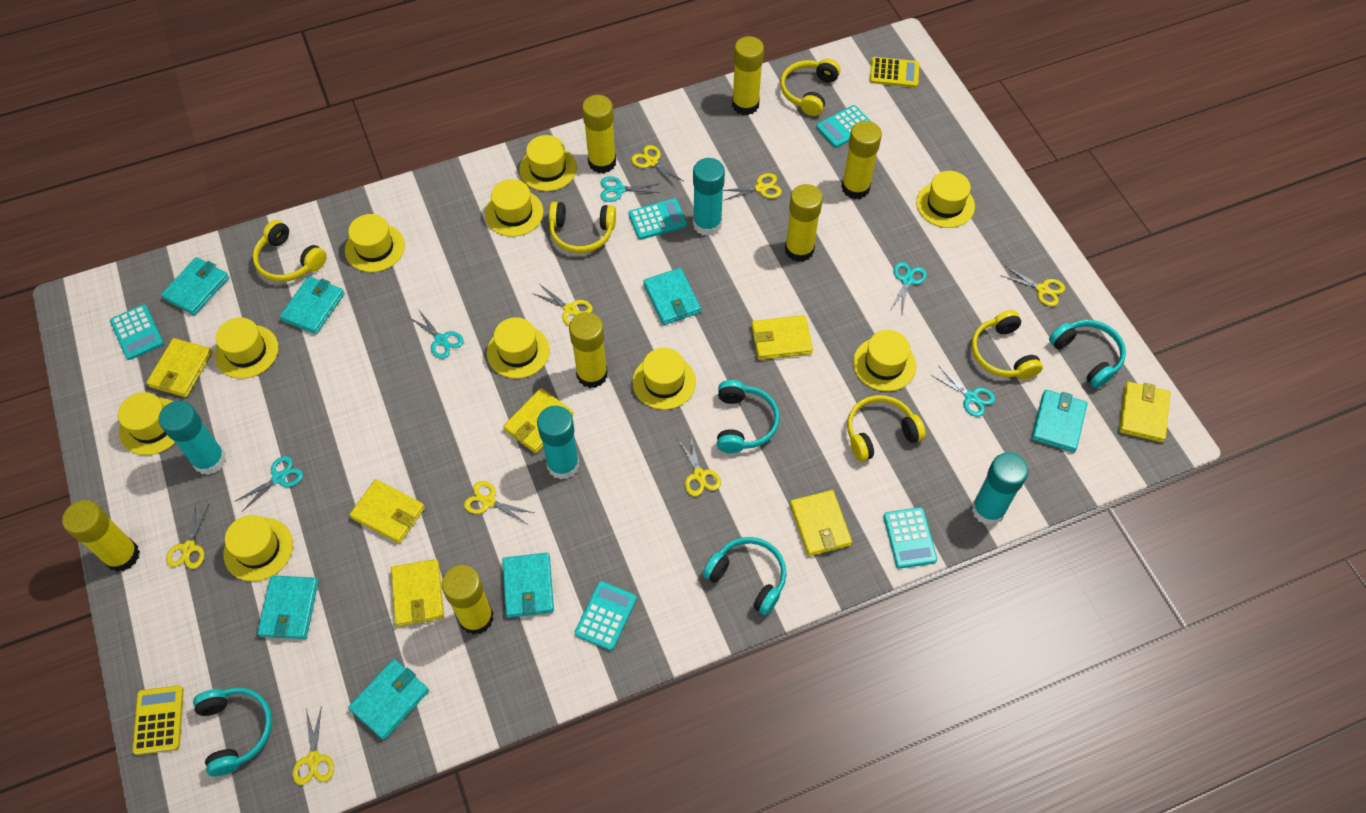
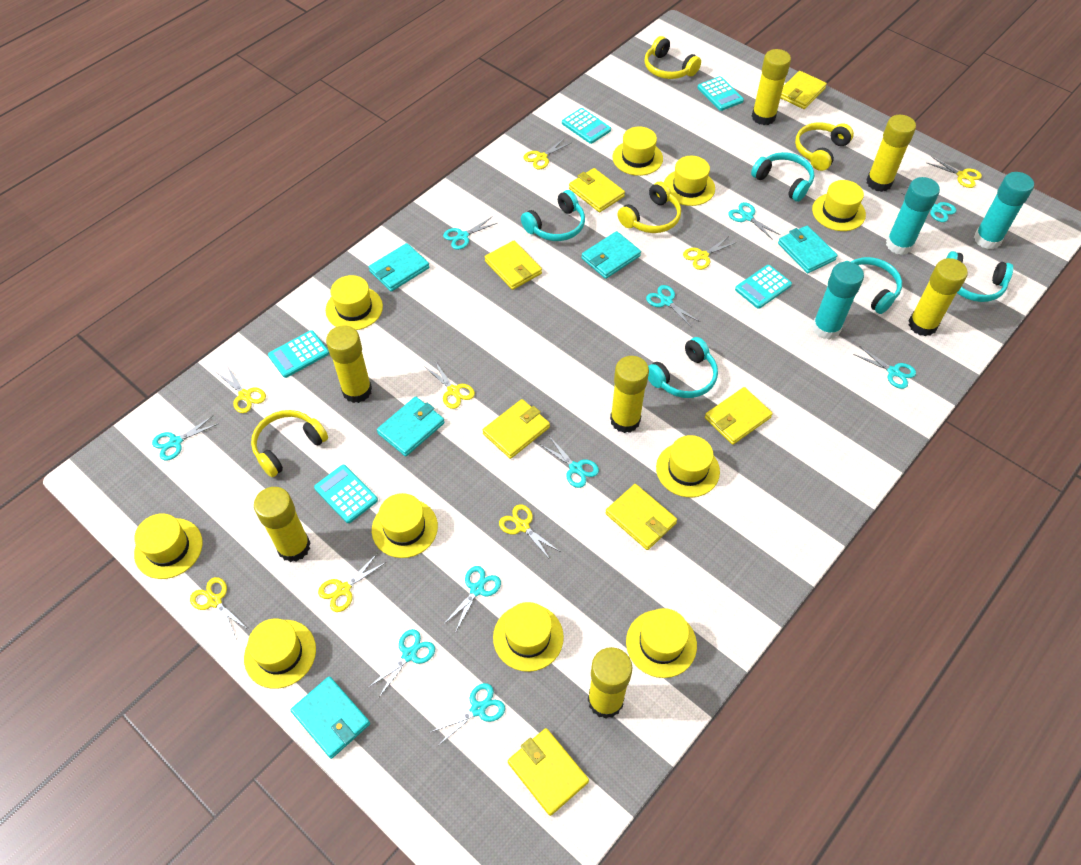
turquoise glue stick: 4 -> 3
turquoise headphones: 4 -> 5
turquoise scissors: 5 -> 10
turquoise wallet: 7 -> 5
yellow calculator: 2 -> 0
yellow headphones: 5 -> 4

